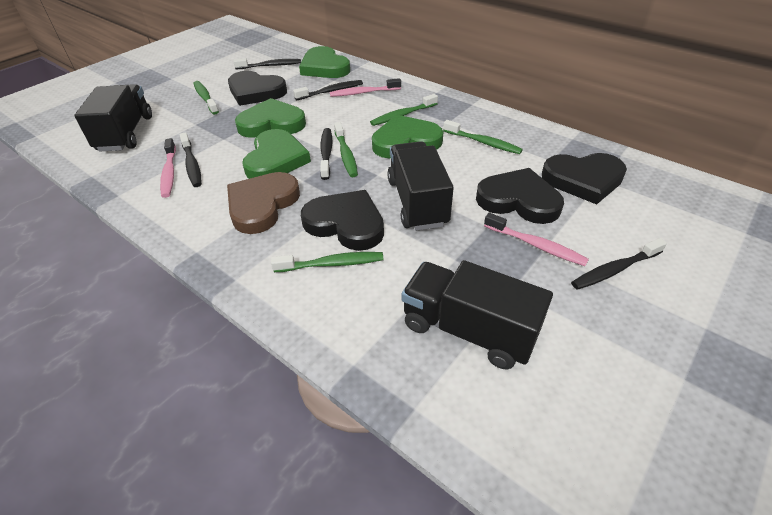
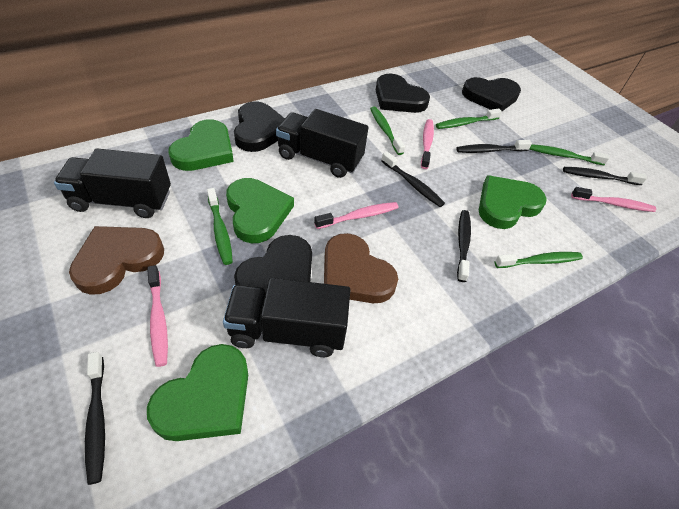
brown heart: 1 -> 2
pink toothbrush: 3 -> 4

